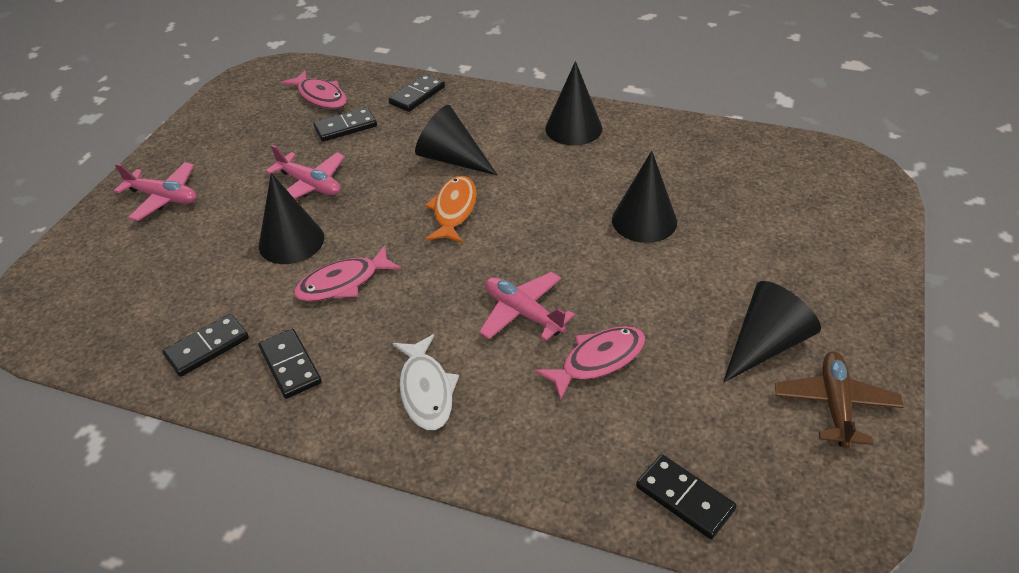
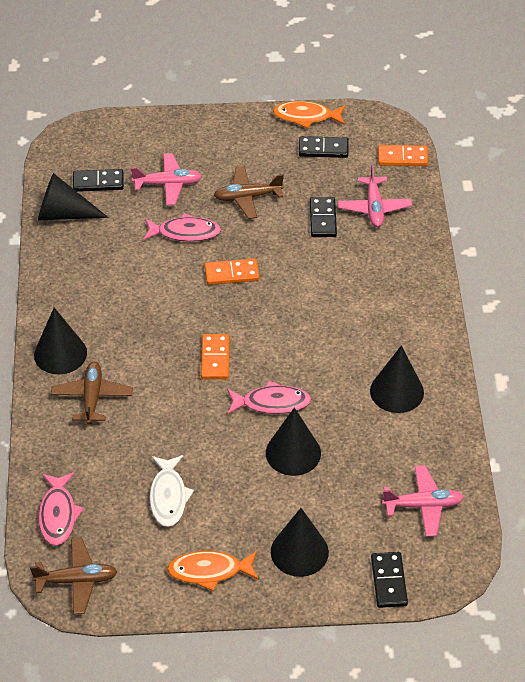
black domino: 5 -> 4
brown plane: 1 -> 3
orange domino: 0 -> 3
orange fish: 1 -> 2

